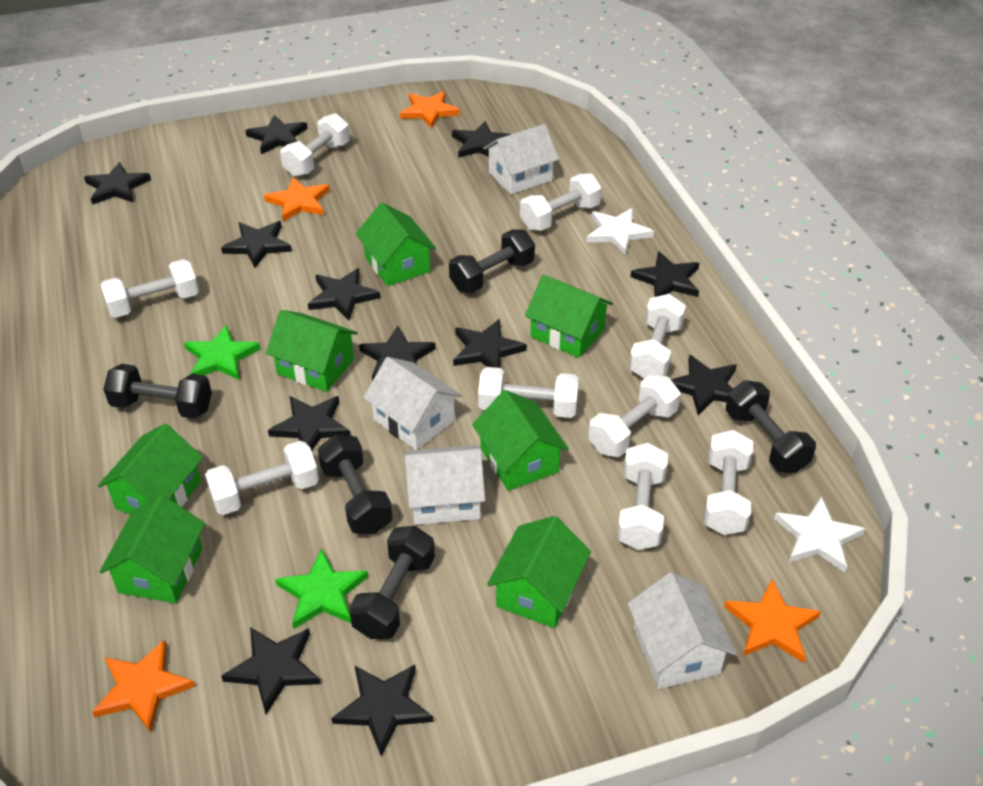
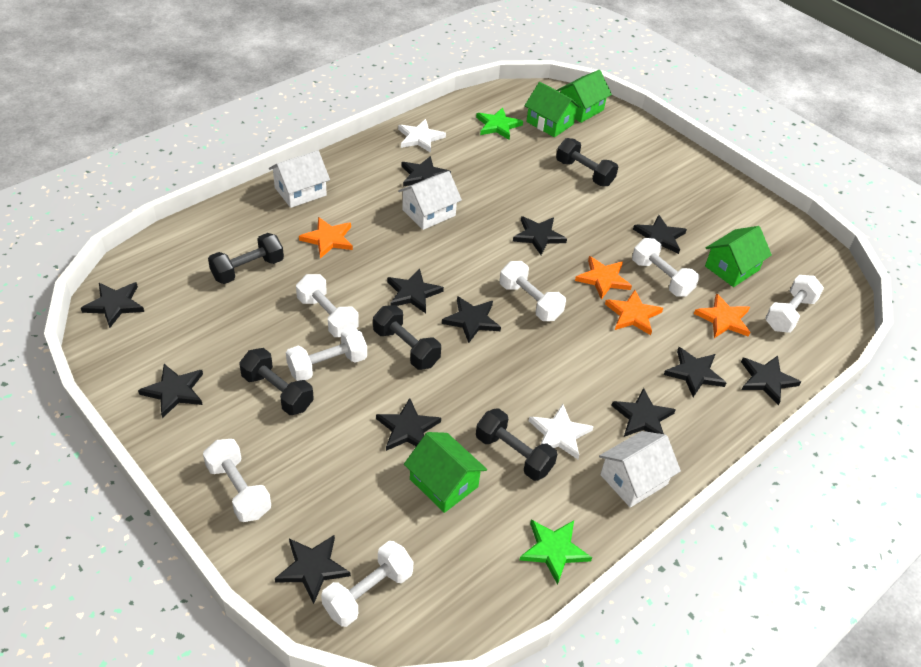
green house: 7 -> 4
white dumbbell: 9 -> 7
white house: 4 -> 3

